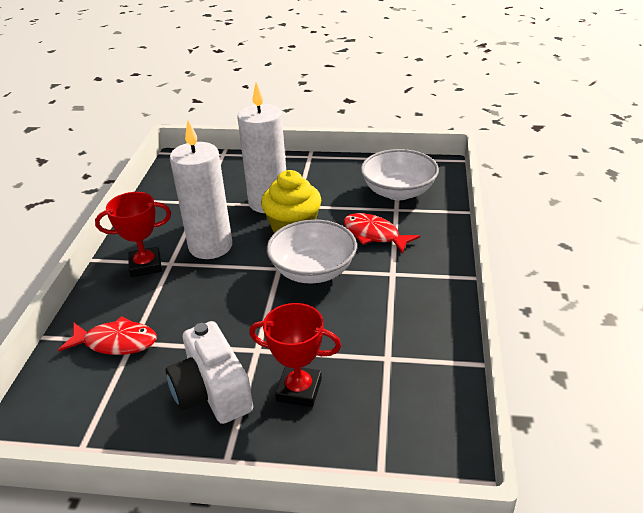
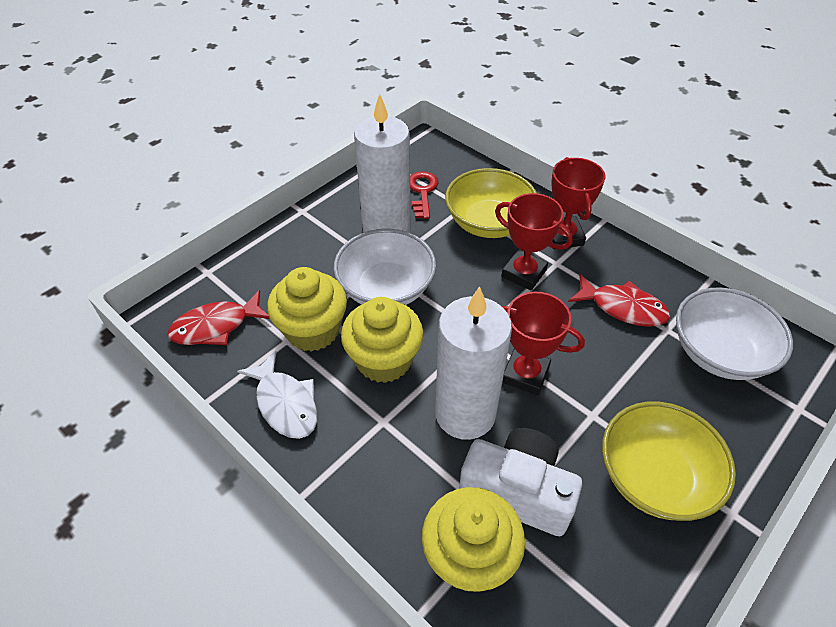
red key: 0 -> 1
red trophy: 2 -> 3
white fish: 0 -> 1
yellow bowl: 0 -> 2
yellow cupcake: 1 -> 3

